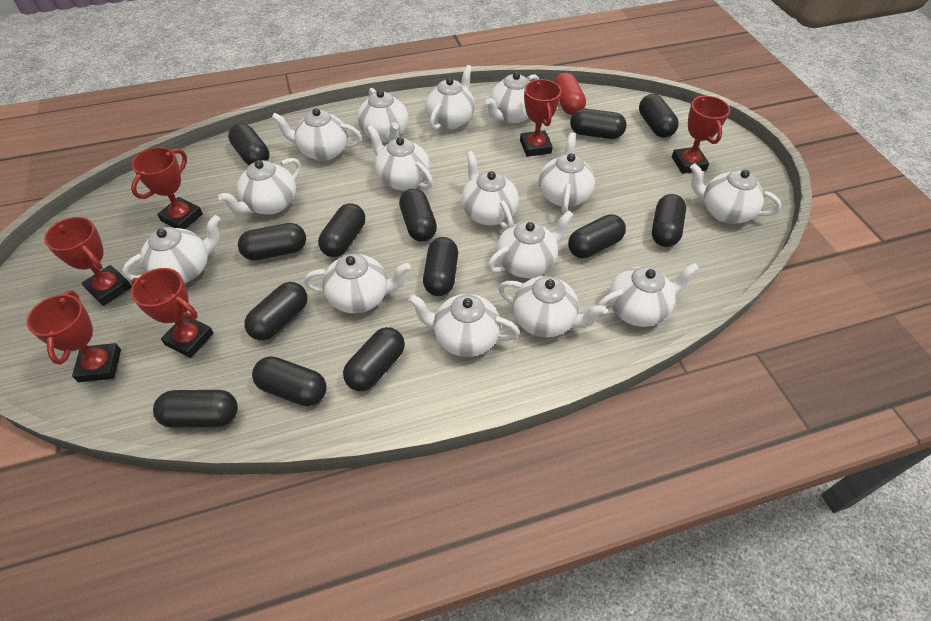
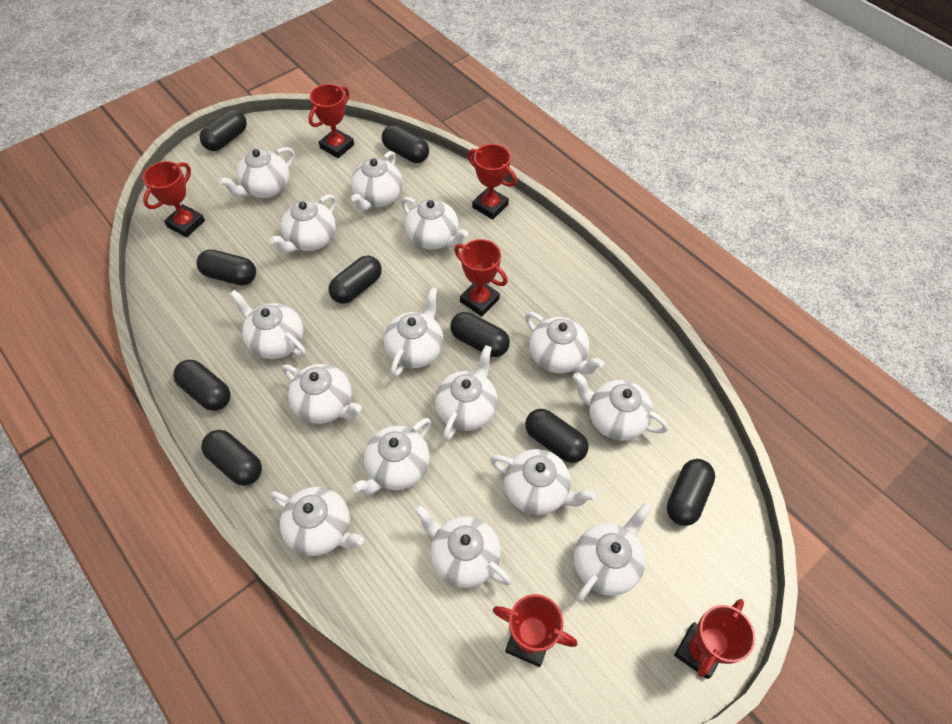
black capsule: 13 -> 9
red capsule: 1 -> 0

